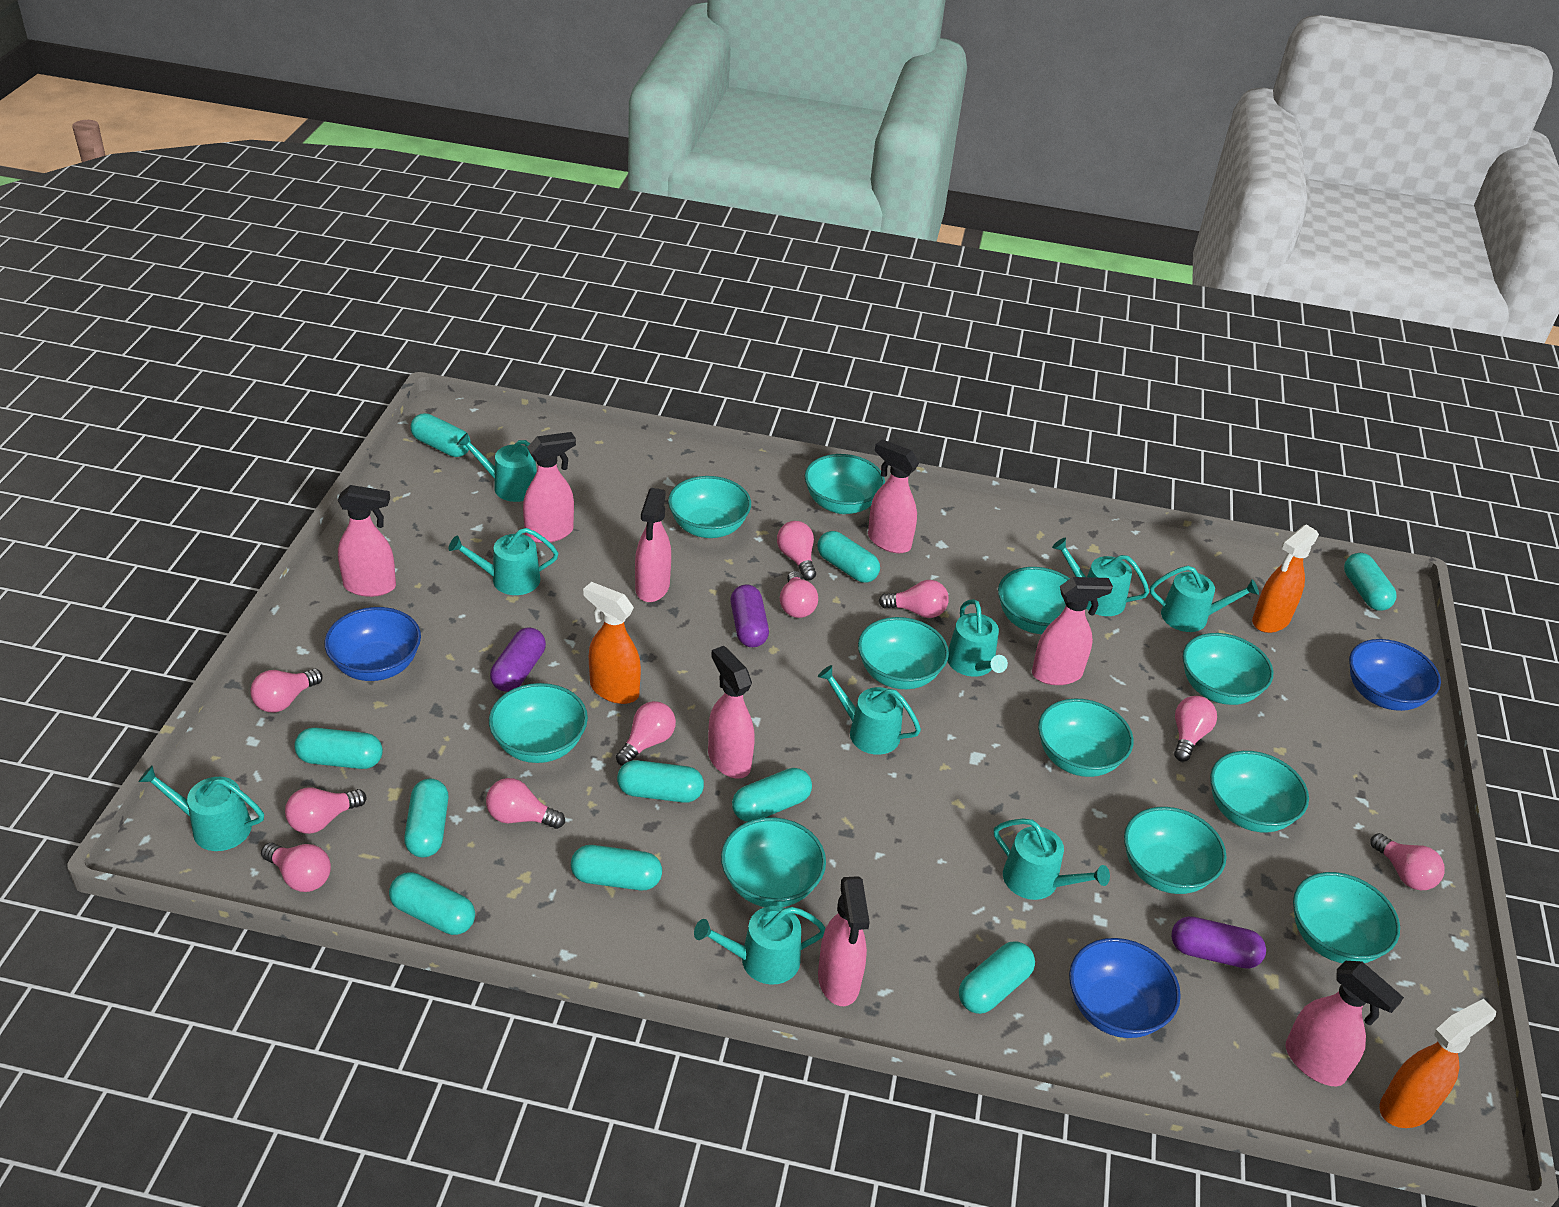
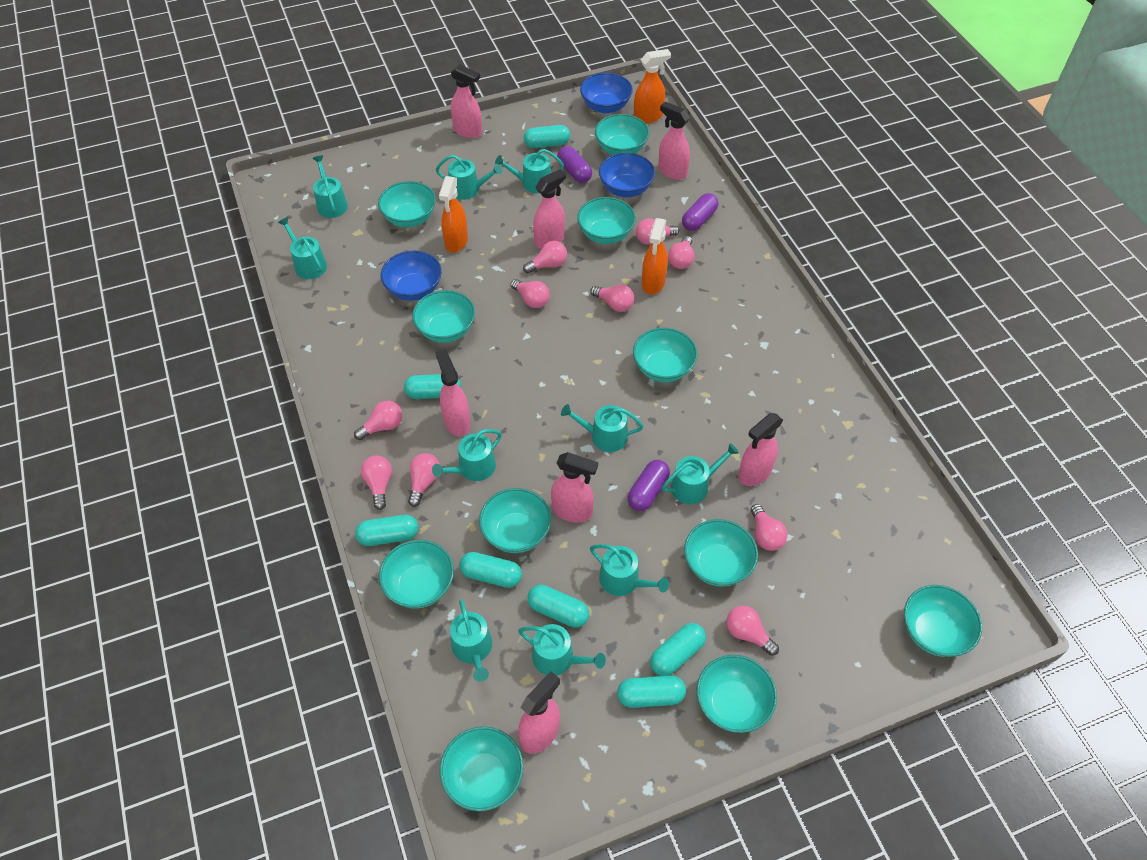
pink spray bottle: 8 -> 7
turquoise capsule: 10 -> 7
turquoise watering can: 9 -> 10

